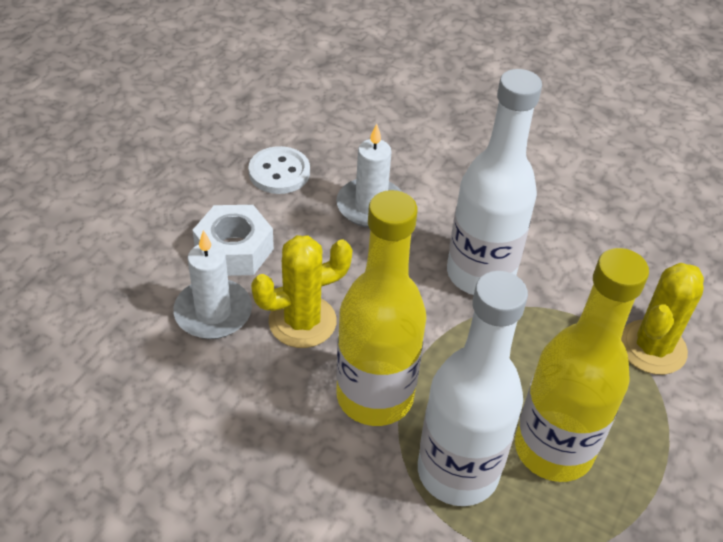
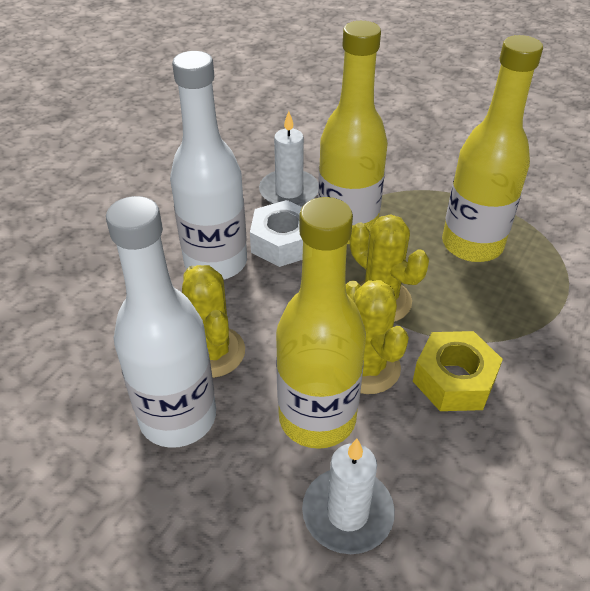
white button: 1 -> 0
yellow bottle: 2 -> 3
yellow cactus: 2 -> 3
yellow nut: 0 -> 1

